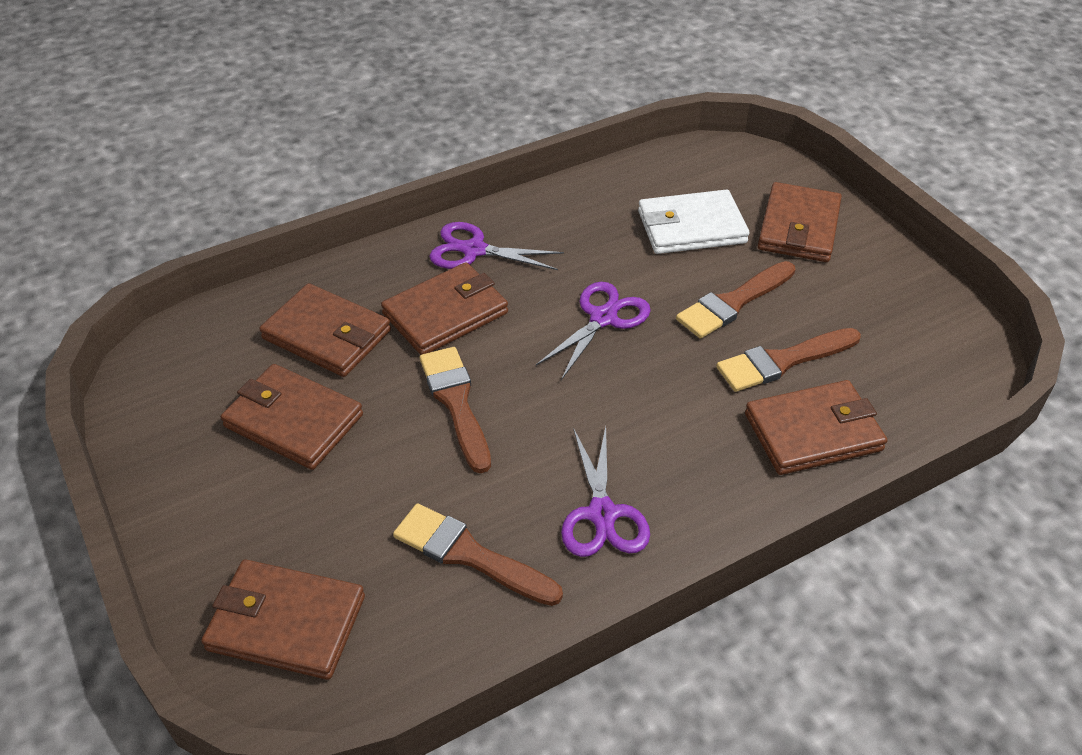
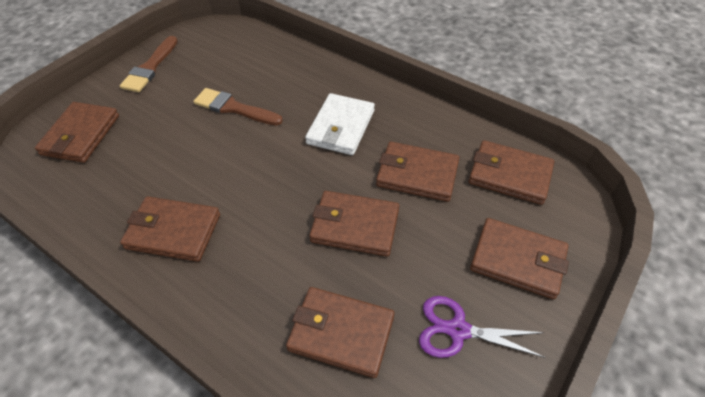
brown brush: 4 -> 2
brown wallet: 6 -> 7
purple scissors: 3 -> 1

